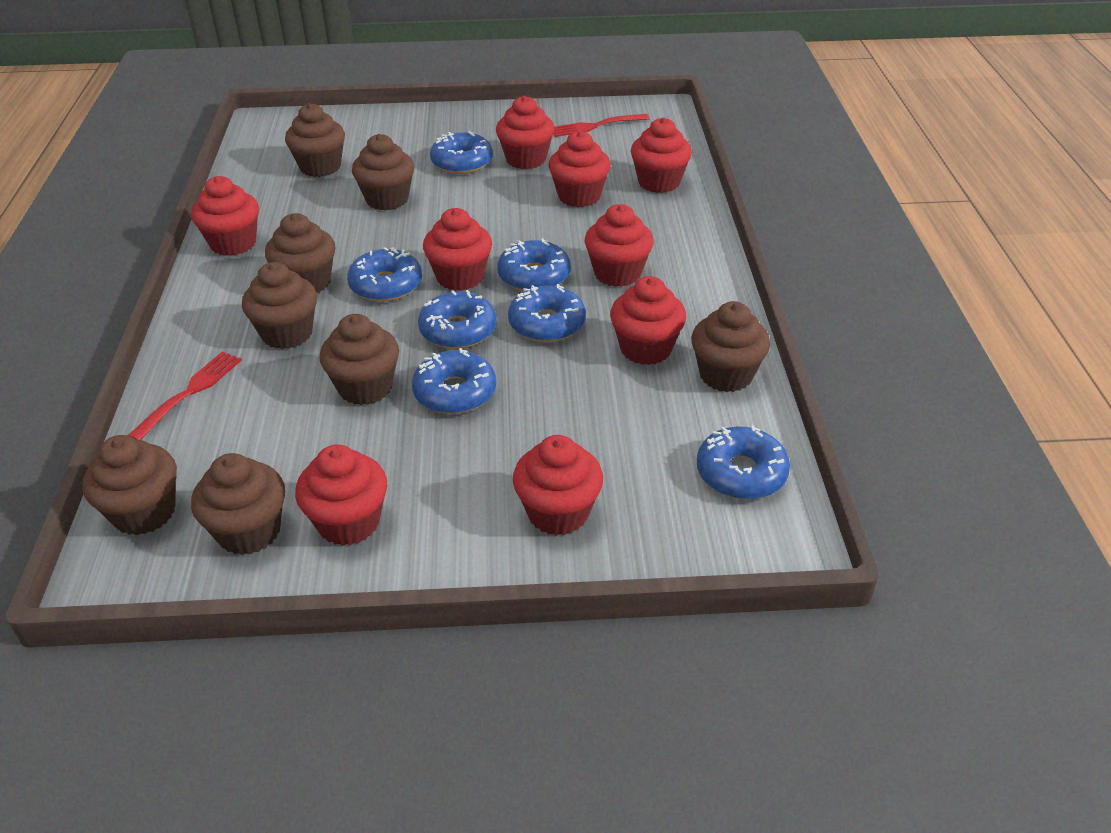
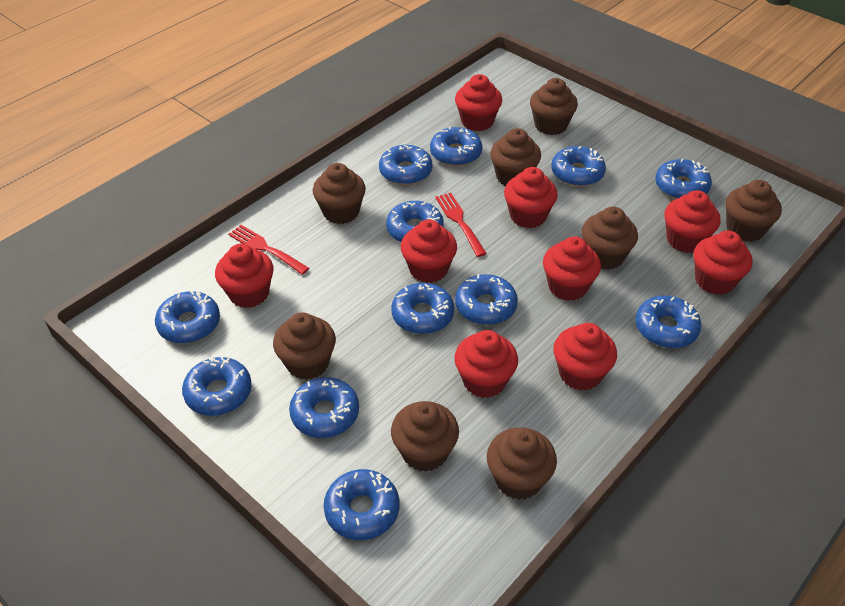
blue donut: 7 -> 12

